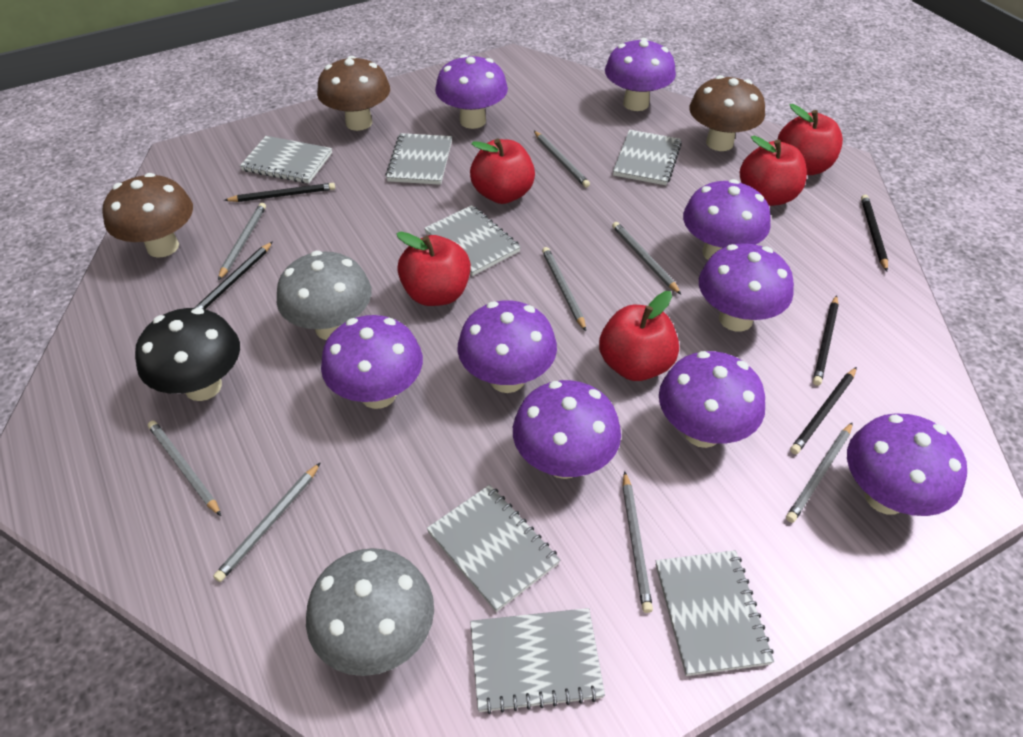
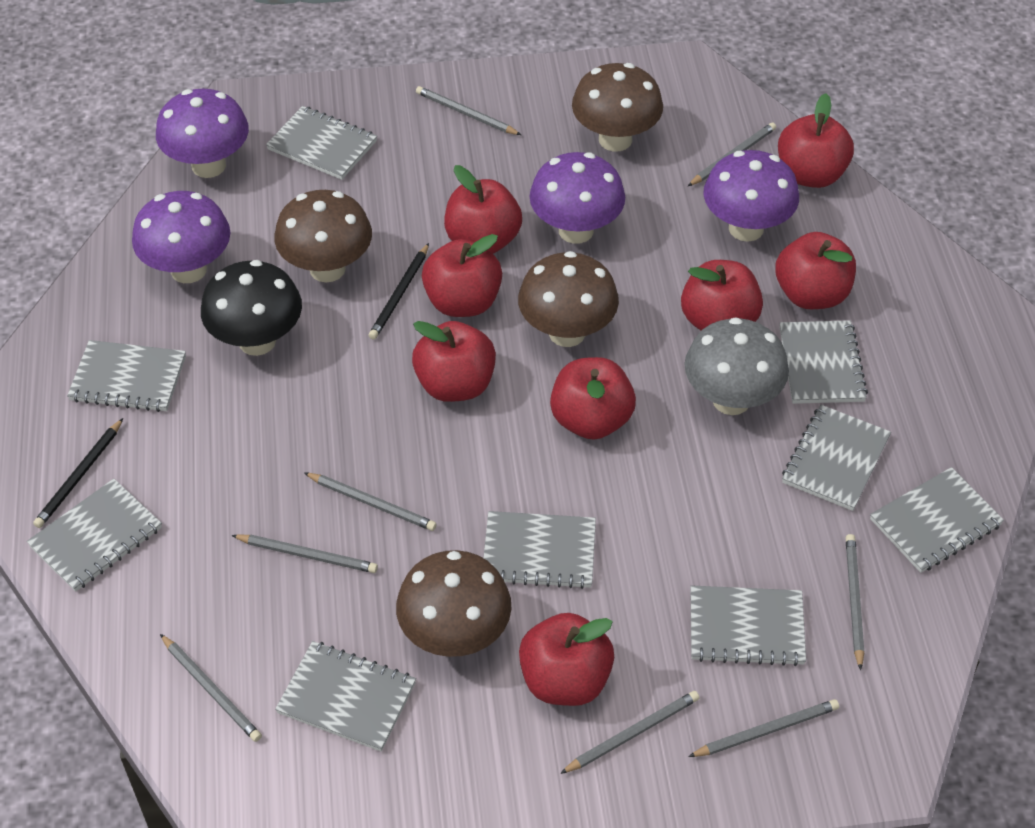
black pencil: 5 -> 2
brown mushroom: 3 -> 4
grey mushroom: 2 -> 1
grey notebook: 7 -> 9
purple mushroom: 9 -> 4
red apple: 5 -> 8

